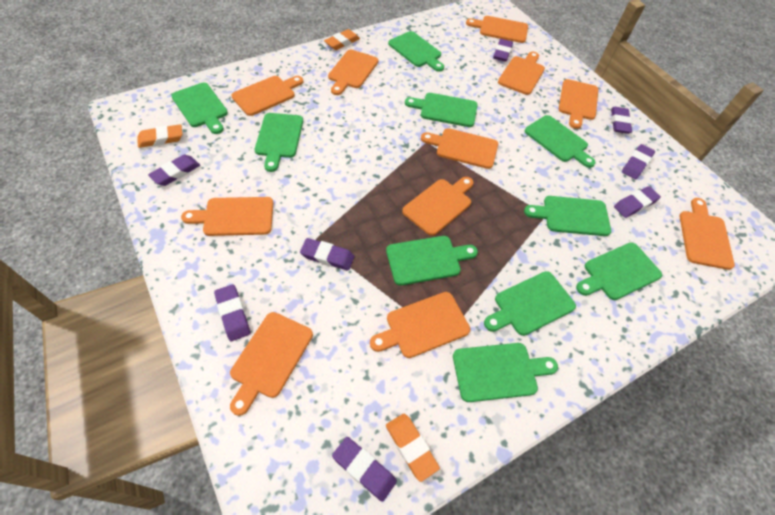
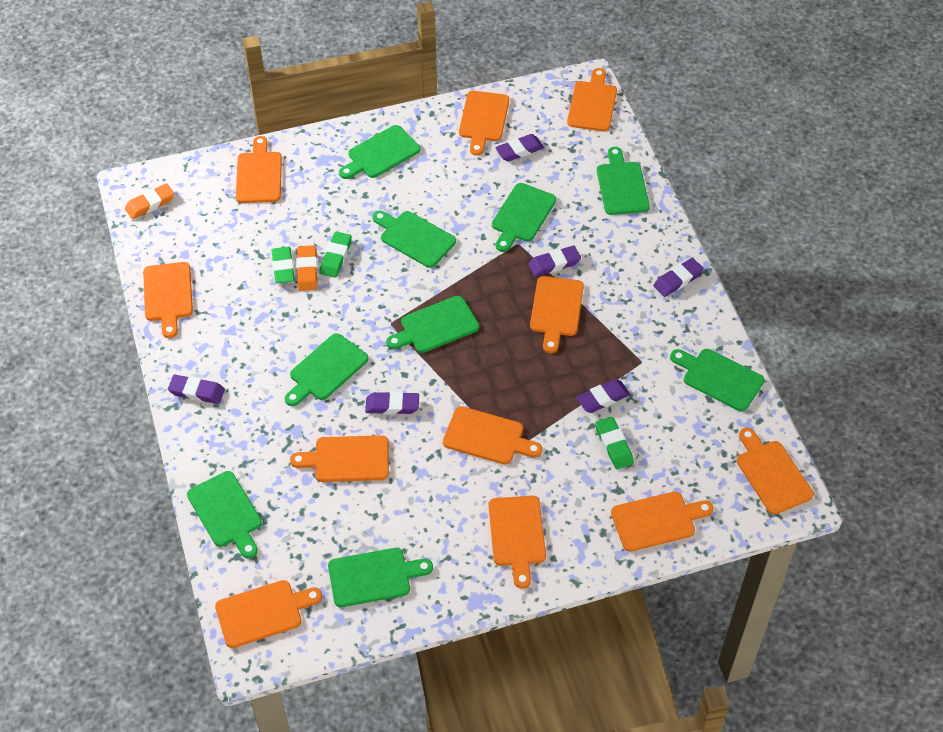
green cutting board: 10 -> 9
green eraser: 0 -> 3
orange eraser: 3 -> 2
purple eraser: 8 -> 6

